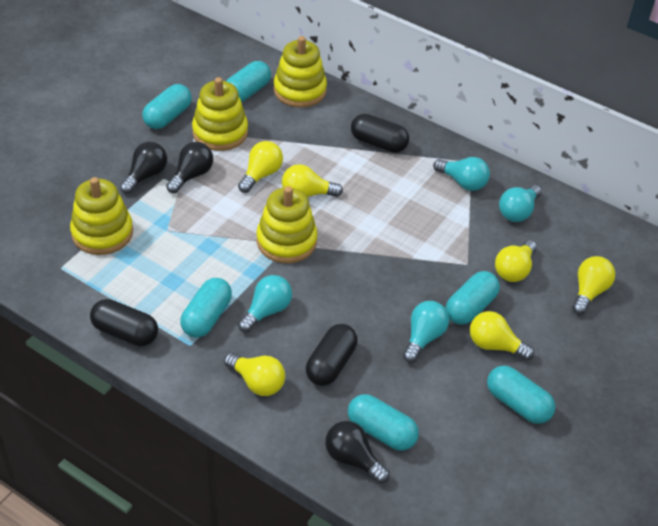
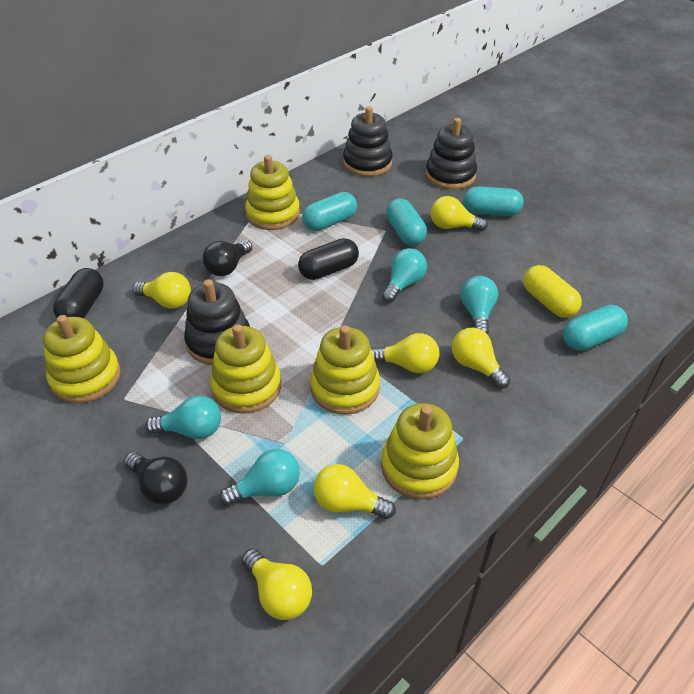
black capsule: 3 -> 2
black light bulb: 3 -> 2
black stacking toy: 0 -> 3
turquoise capsule: 6 -> 4
yellow capsule: 0 -> 1
yellow stacking toy: 4 -> 5

